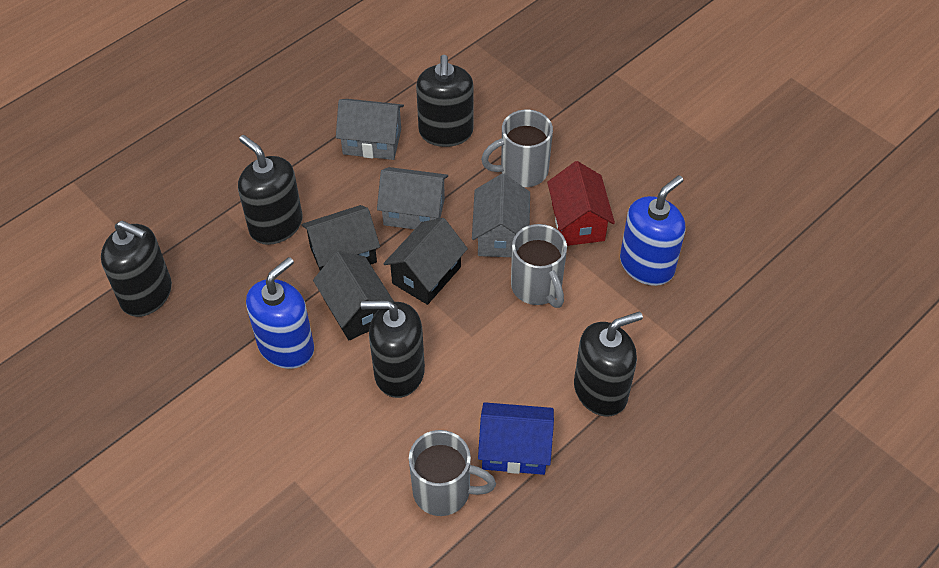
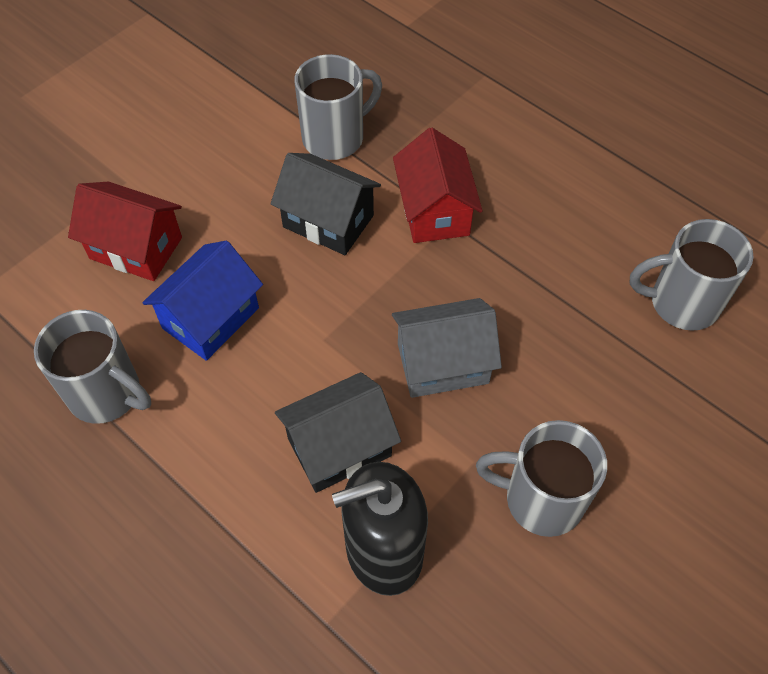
black house: 3 -> 2
black soap dispenser: 5 -> 1
blue soap dispenser: 2 -> 0
grey house: 3 -> 1
grey mug: 3 -> 4
red house: 1 -> 2

